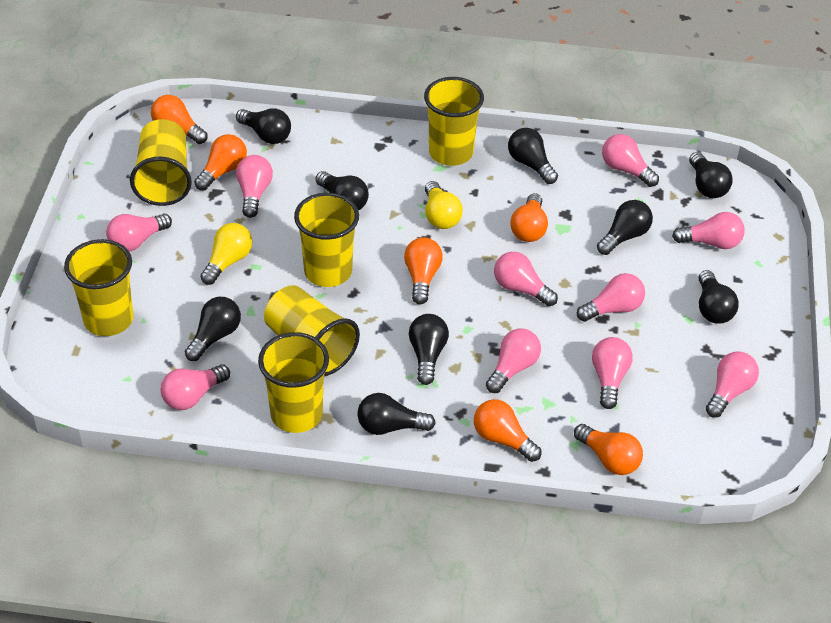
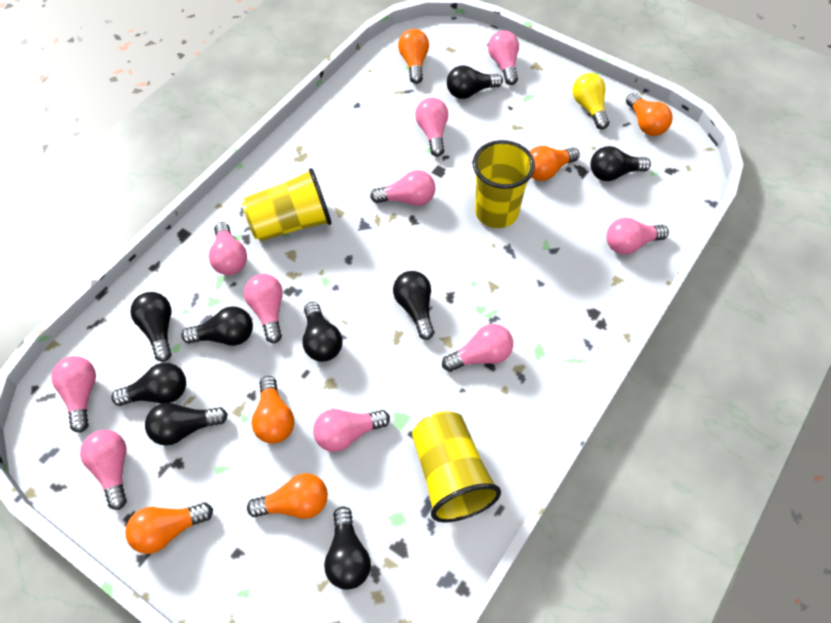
yellow cup: 6 -> 3
yellow light bulb: 2 -> 1

